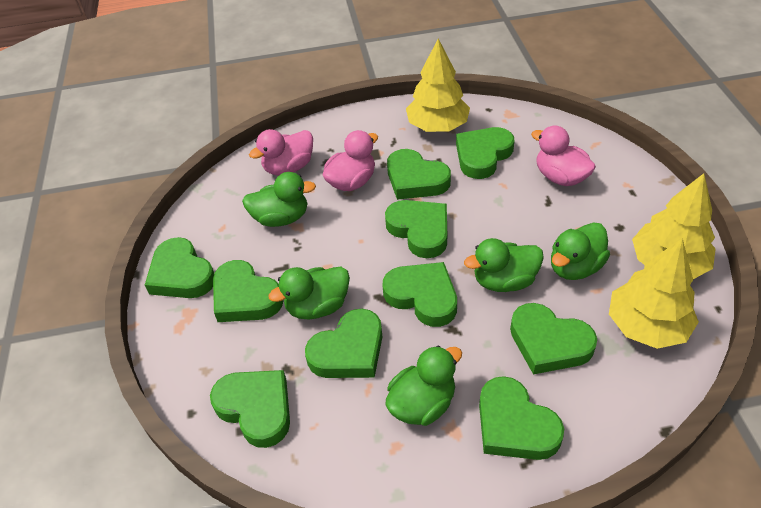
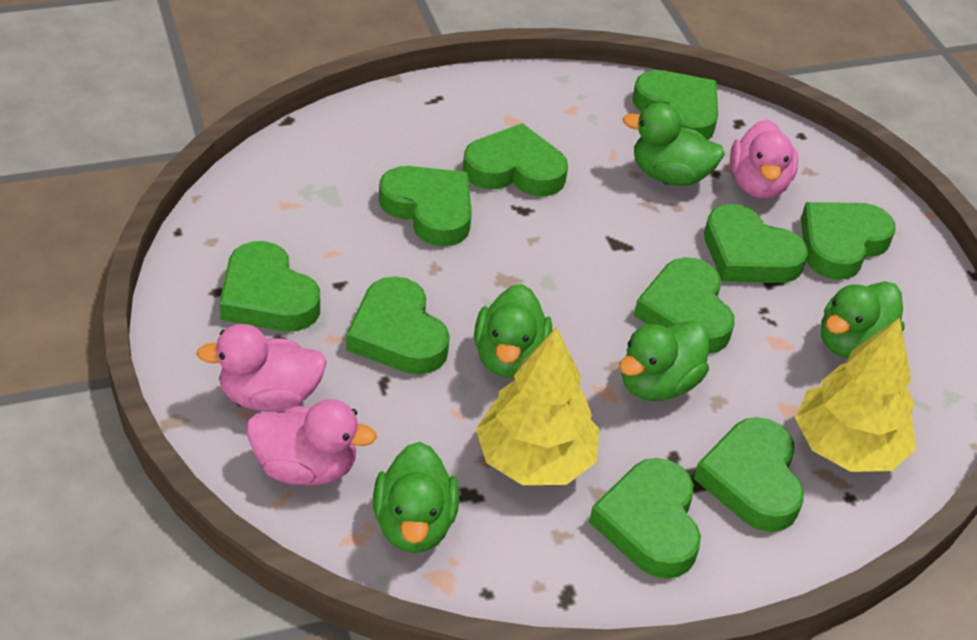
yellow tree: 3 -> 2

